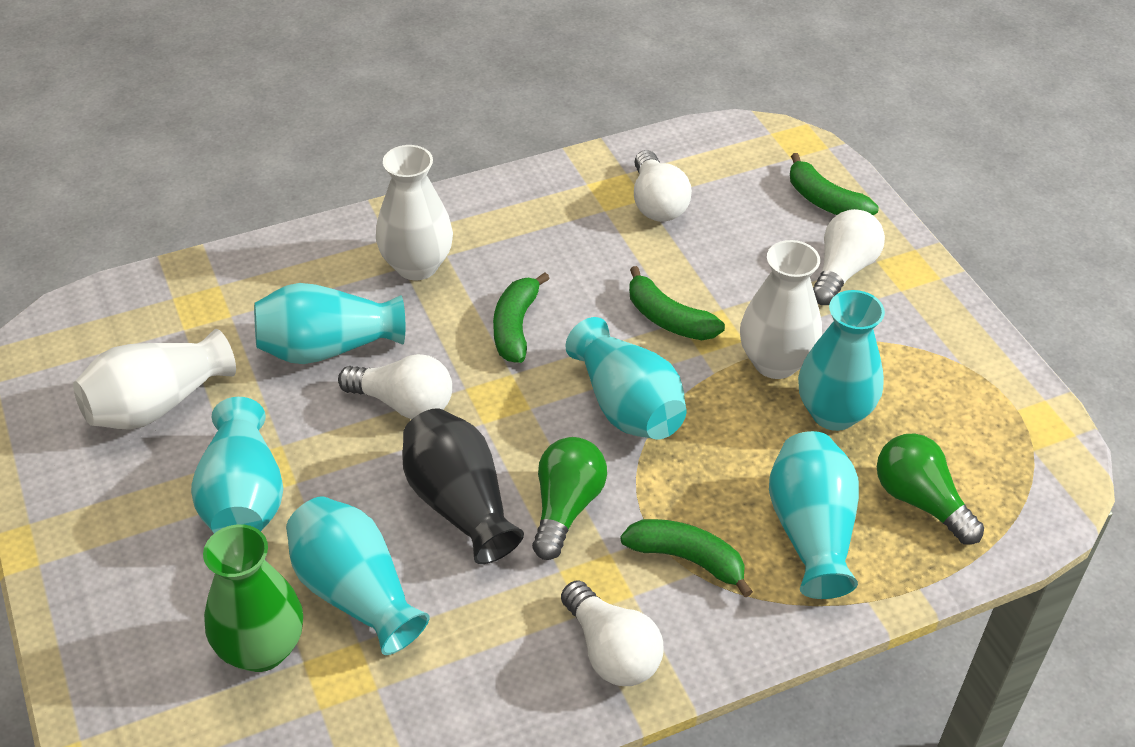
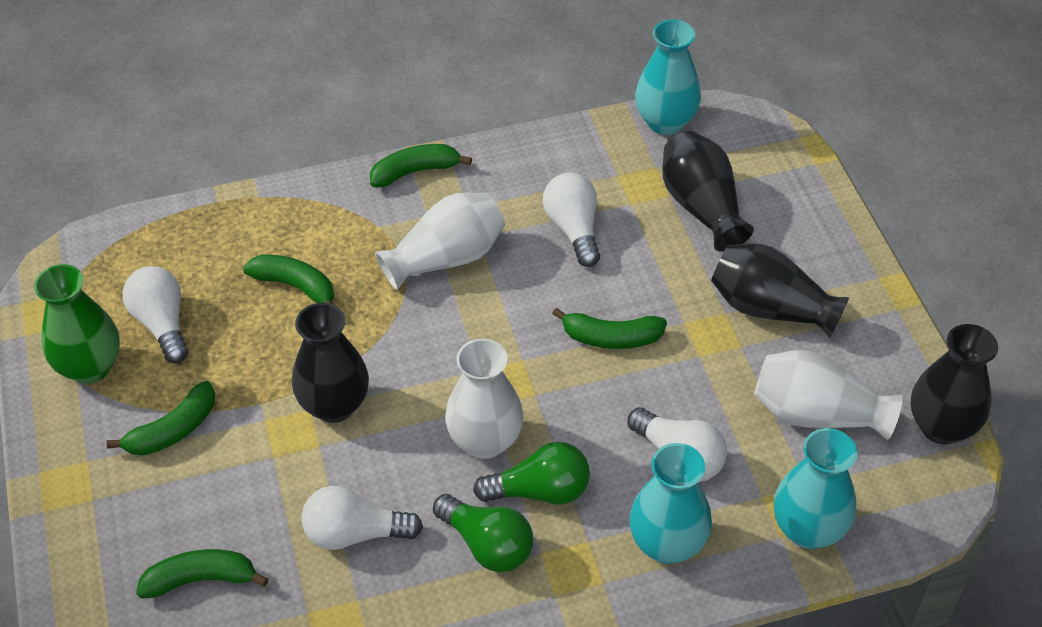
black vase: 1 -> 4
green banana: 4 -> 5
turquoise vase: 6 -> 3

